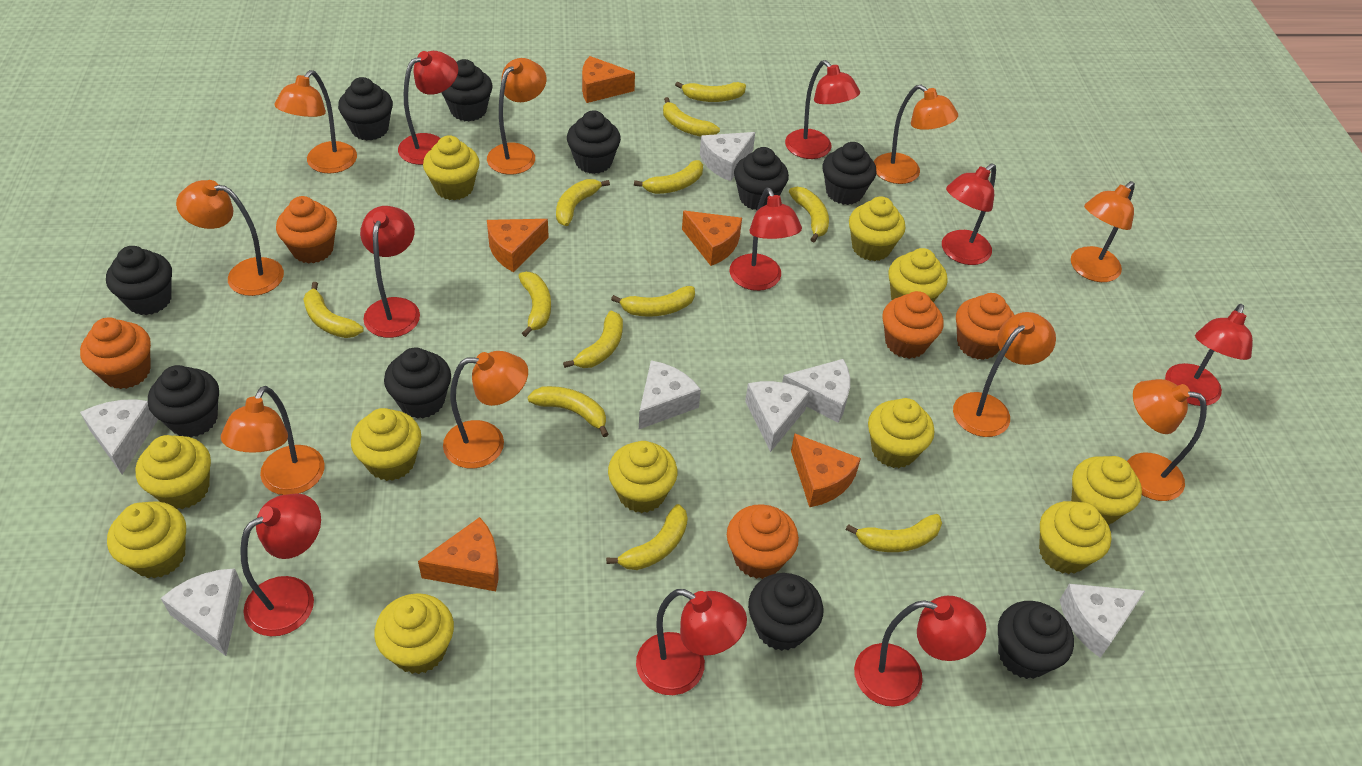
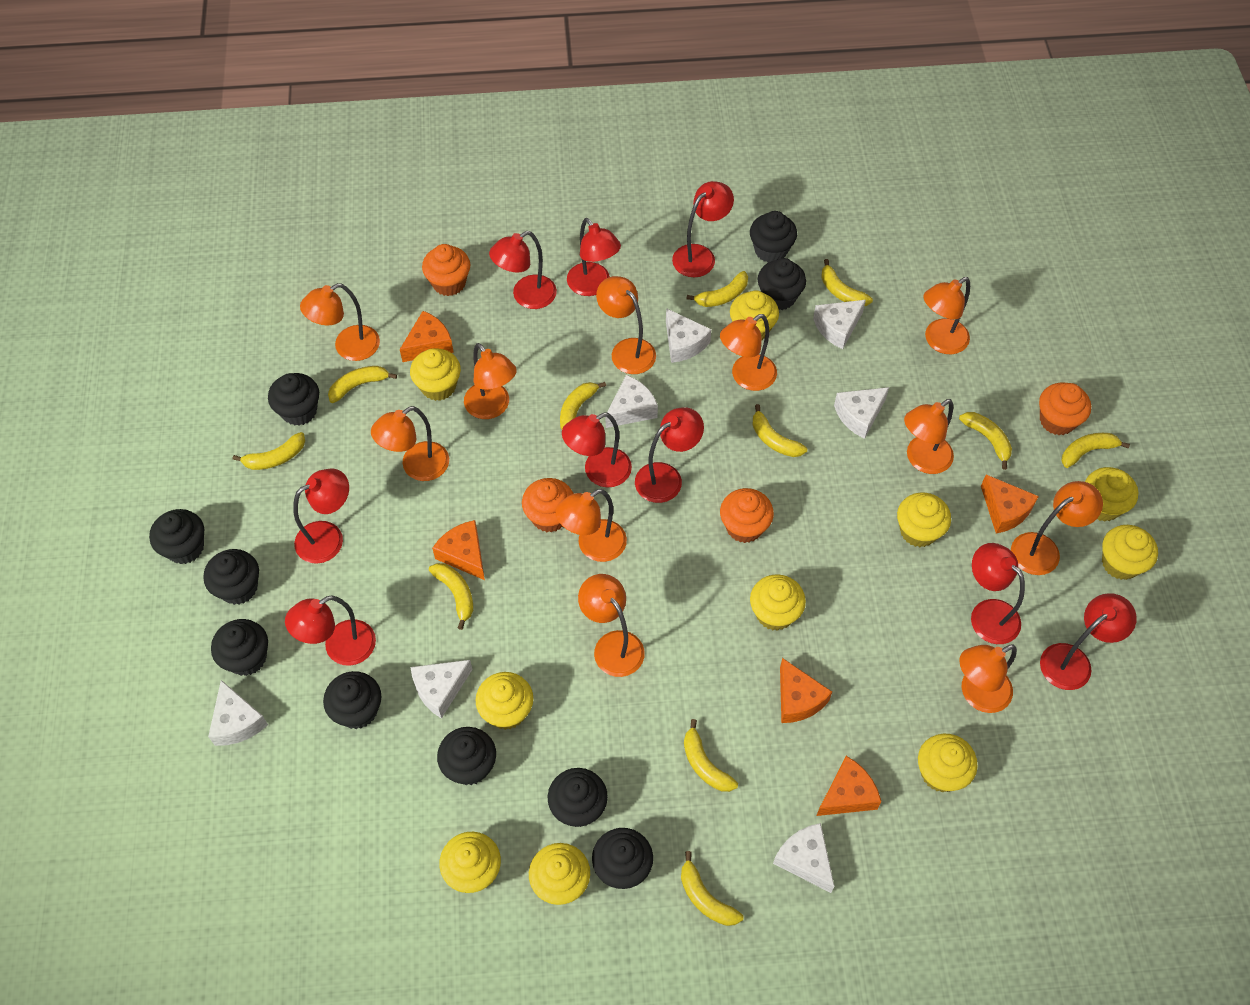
orange cupcake: 5 -> 4
orange lamp: 9 -> 11
yellow banana: 12 -> 11
yellow cupcake: 11 -> 10

